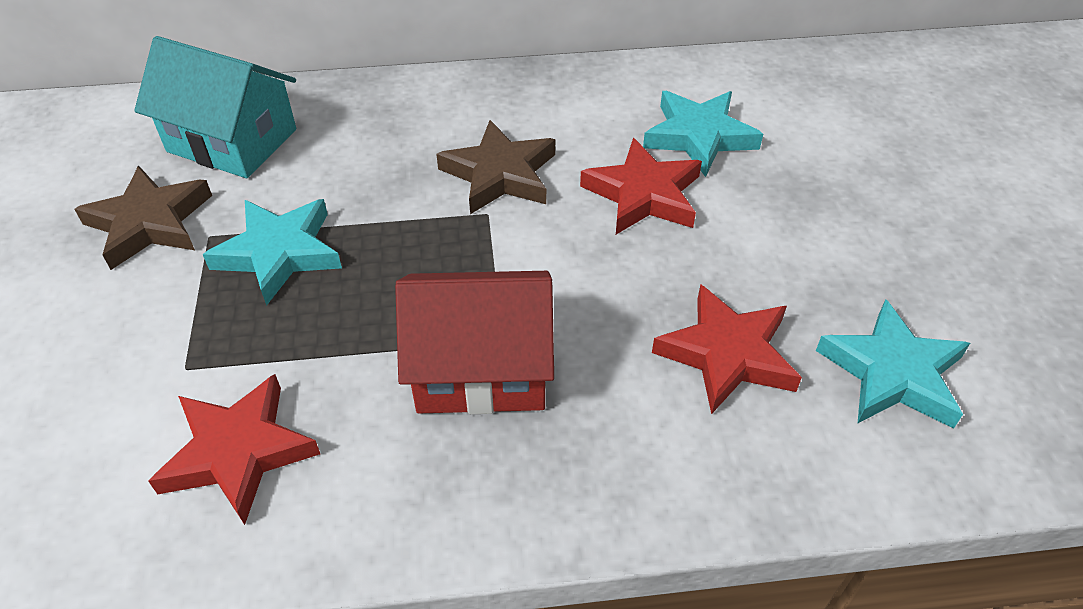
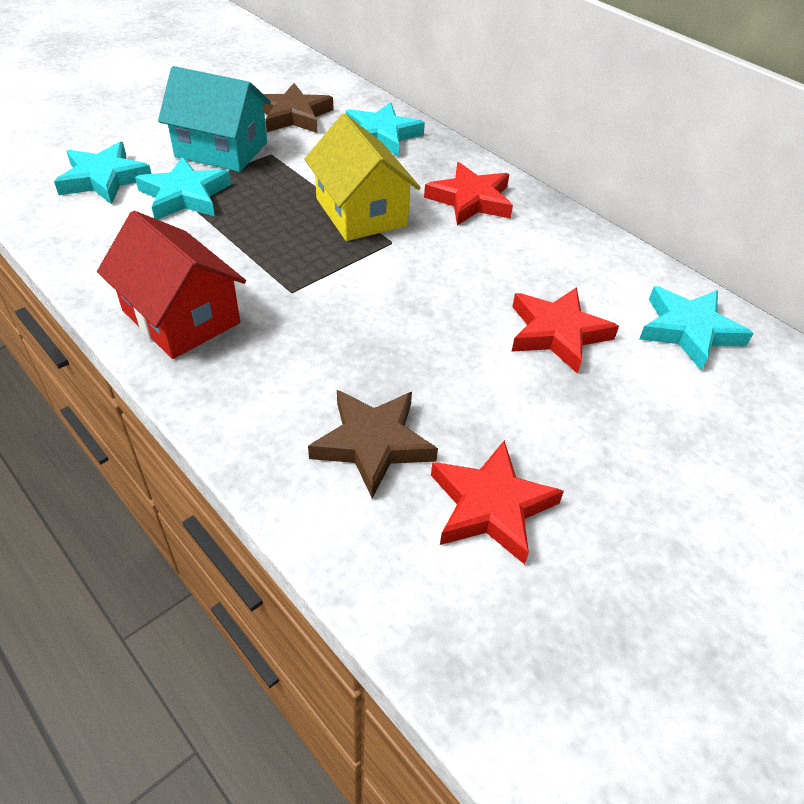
turquoise star: 3 -> 4
yellow house: 0 -> 1

